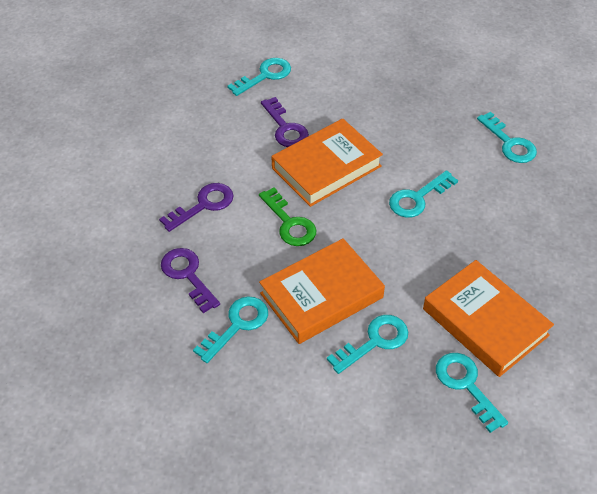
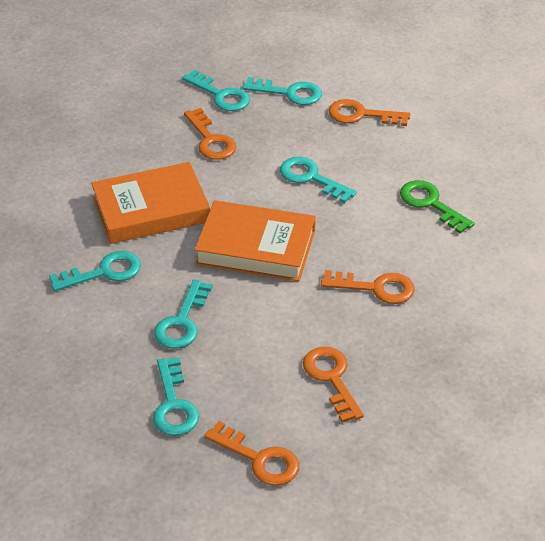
orange book: 3 -> 2
orange key: 0 -> 5
purple key: 3 -> 0

